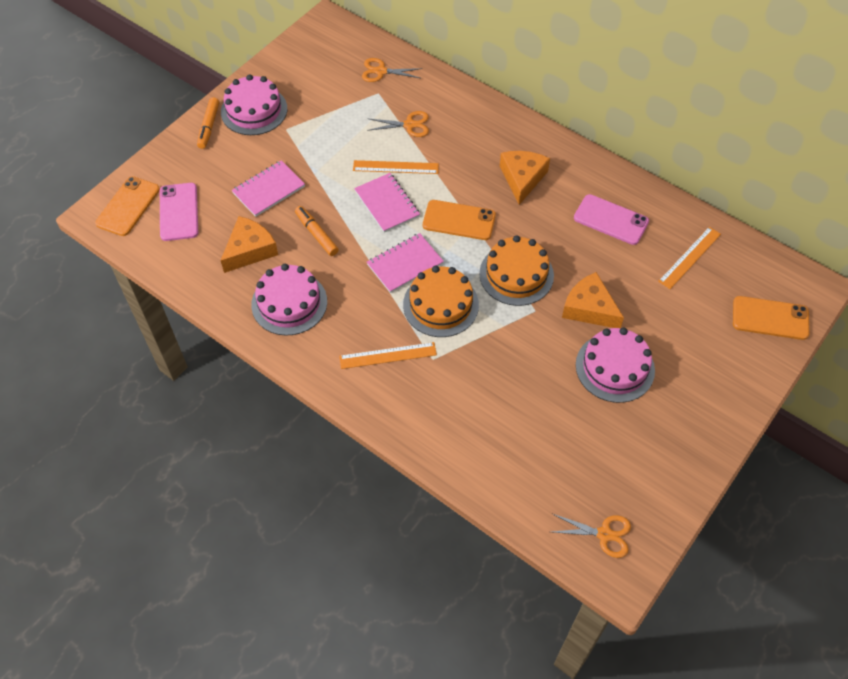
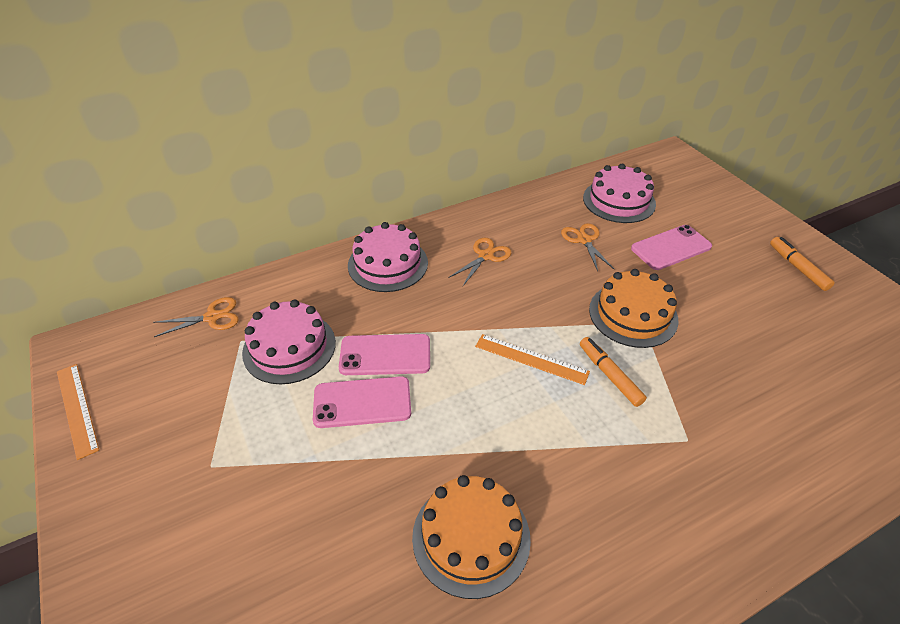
orange cheese: 3 -> 0
orange phone: 3 -> 0
orange ruler: 3 -> 2
pink notebook: 3 -> 0
pink phone: 2 -> 3

